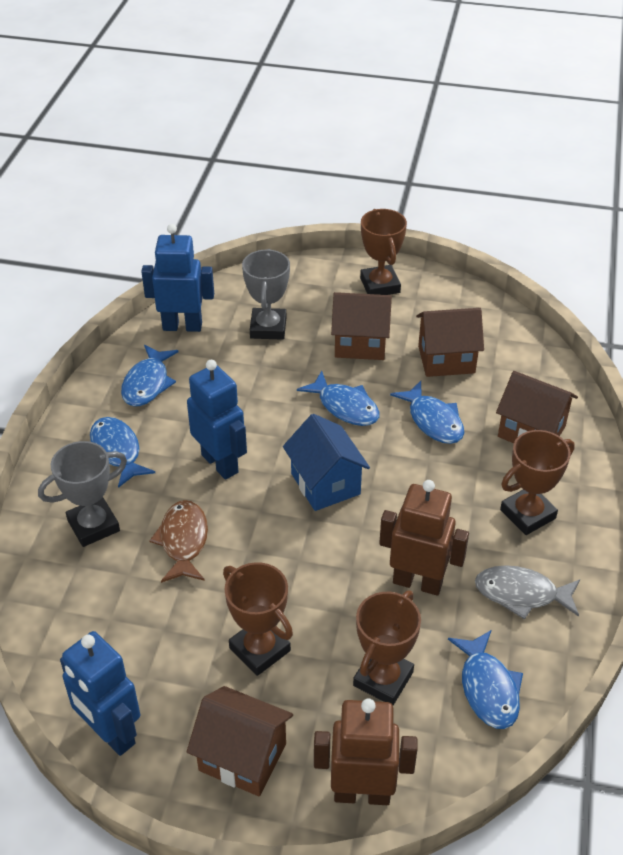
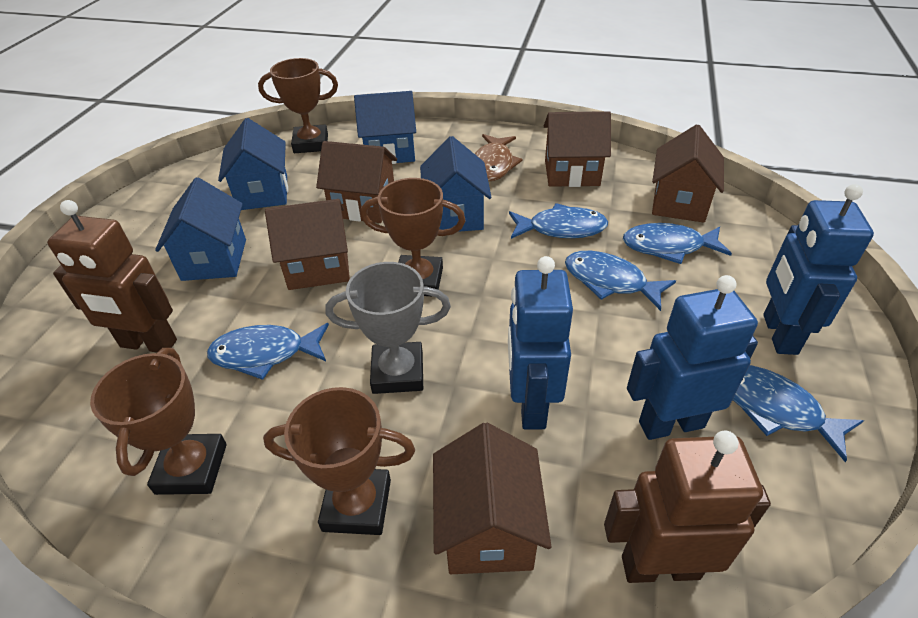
blue house: 1 -> 4
brown house: 4 -> 5
grey fish: 1 -> 0
grey trophy: 2 -> 1

